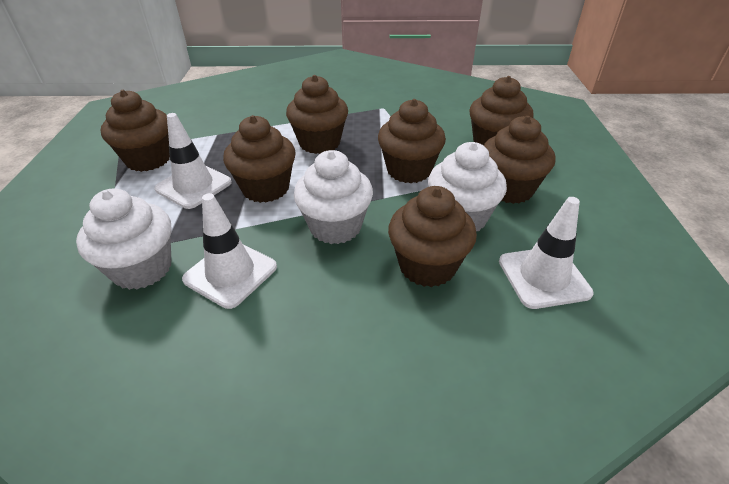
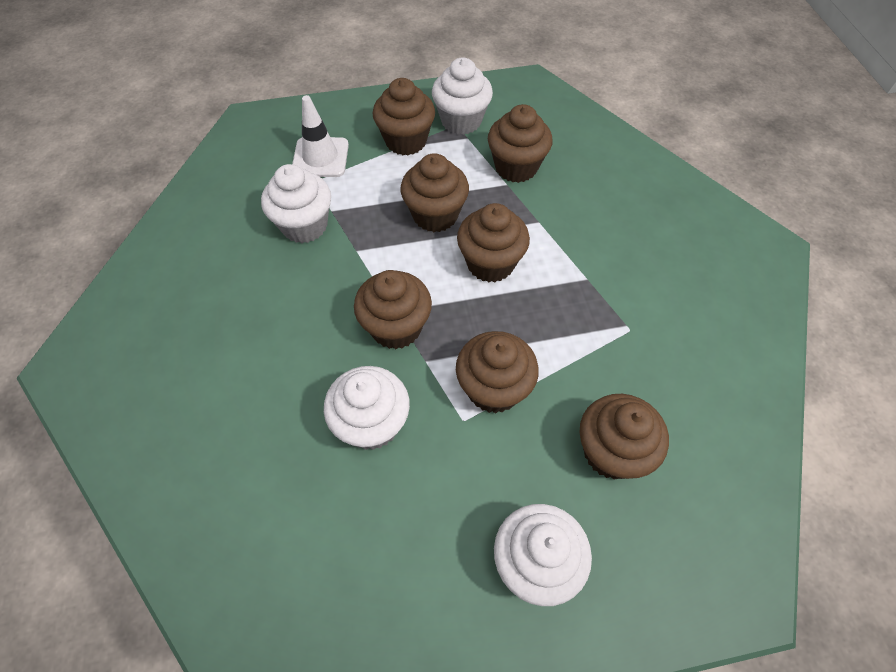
white cupcake: 3 -> 4
white traffic cone: 3 -> 1

